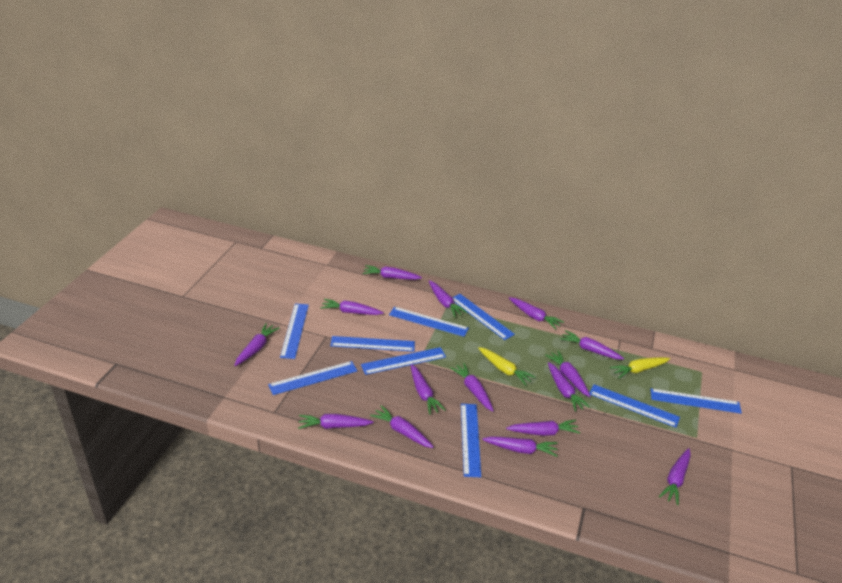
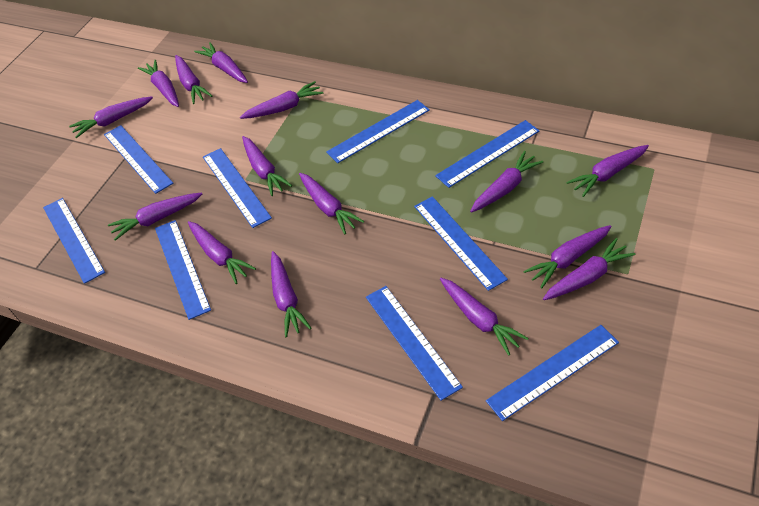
yellow carrot: 2 -> 0

